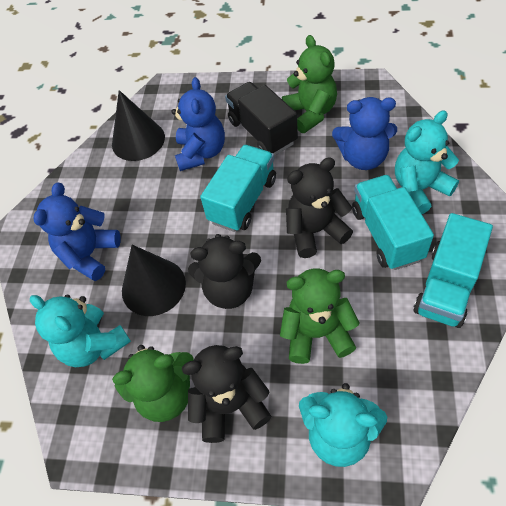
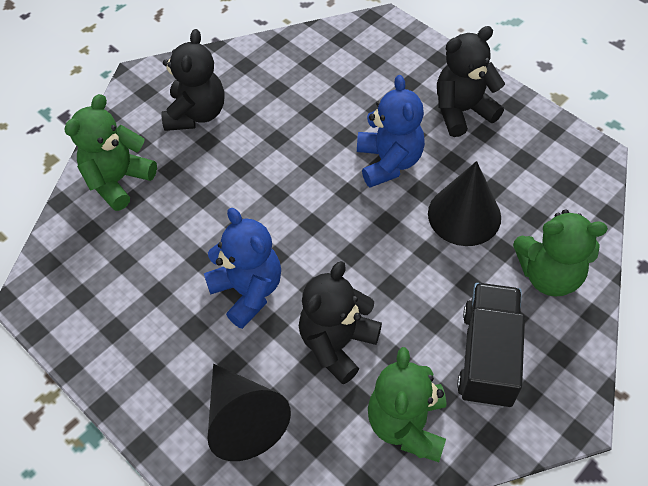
blue teddy bear: 3 -> 2
turquoise teddy bear: 3 -> 0
turquoise truck: 3 -> 0

